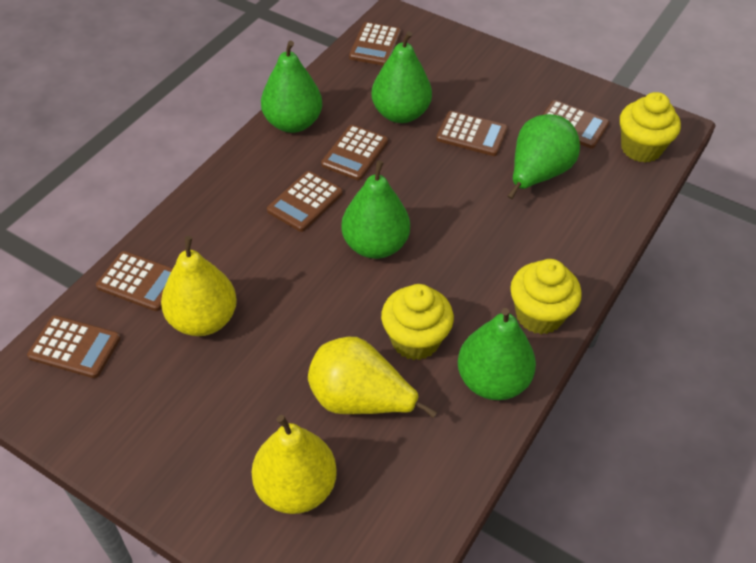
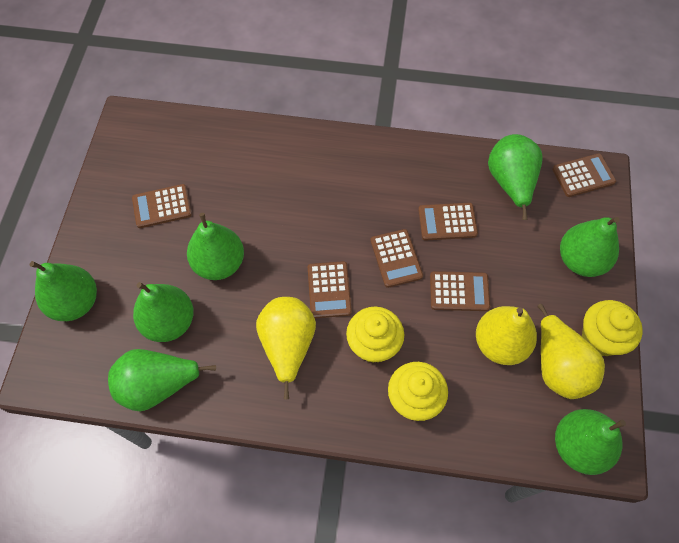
brown calculator: 7 -> 6
green pear: 5 -> 7

